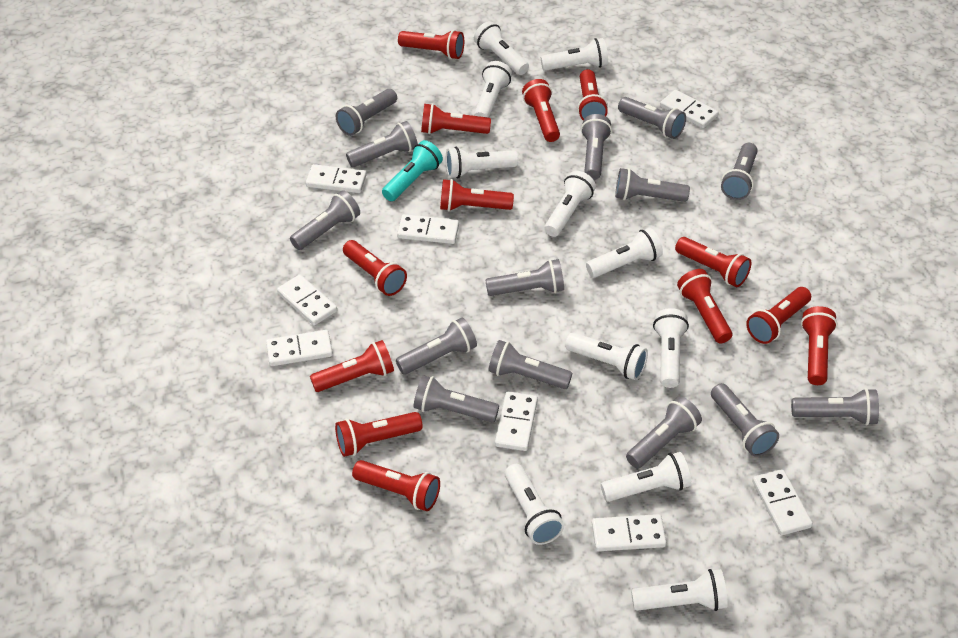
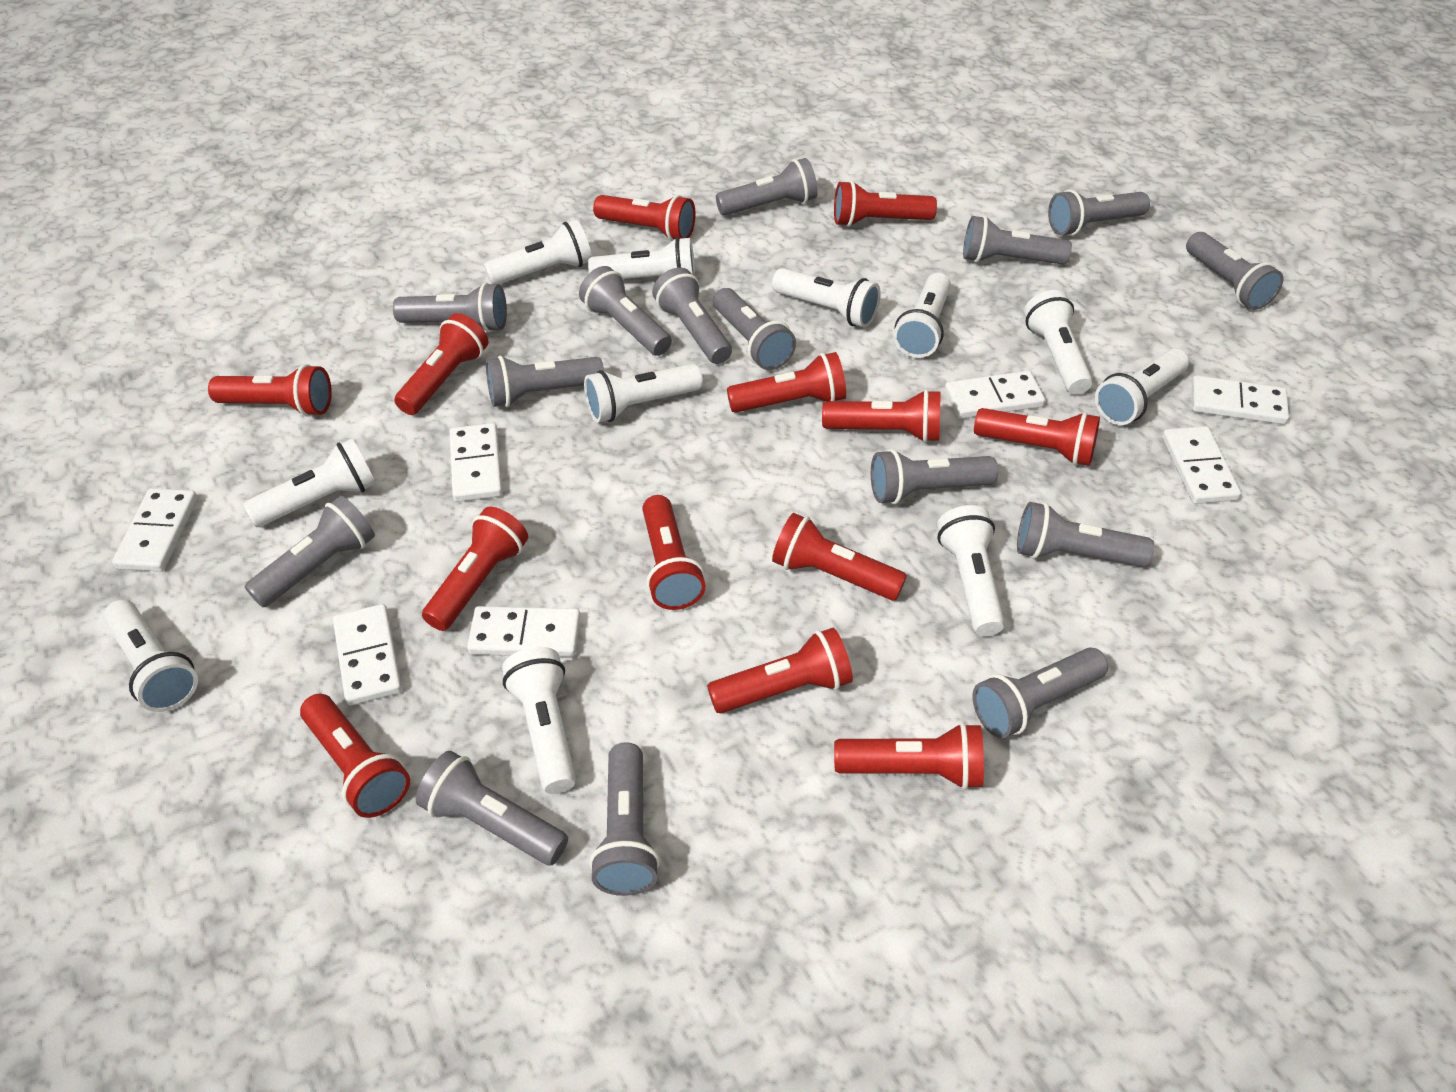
grey flashlight: 14 -> 15
turquoise flashlight: 1 -> 0
white domino: 8 -> 7

